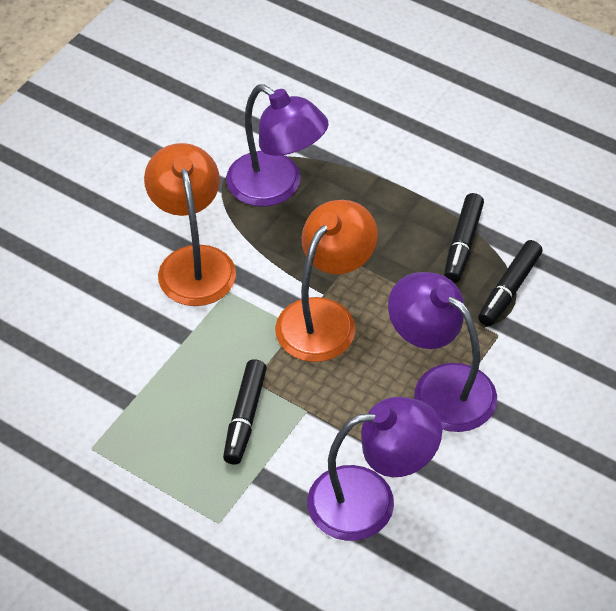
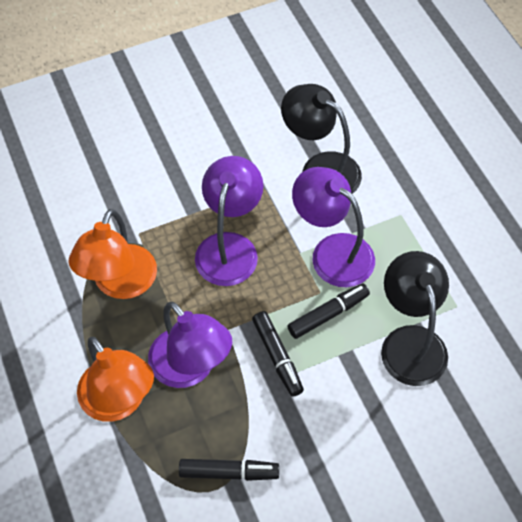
black lamp: 0 -> 2

